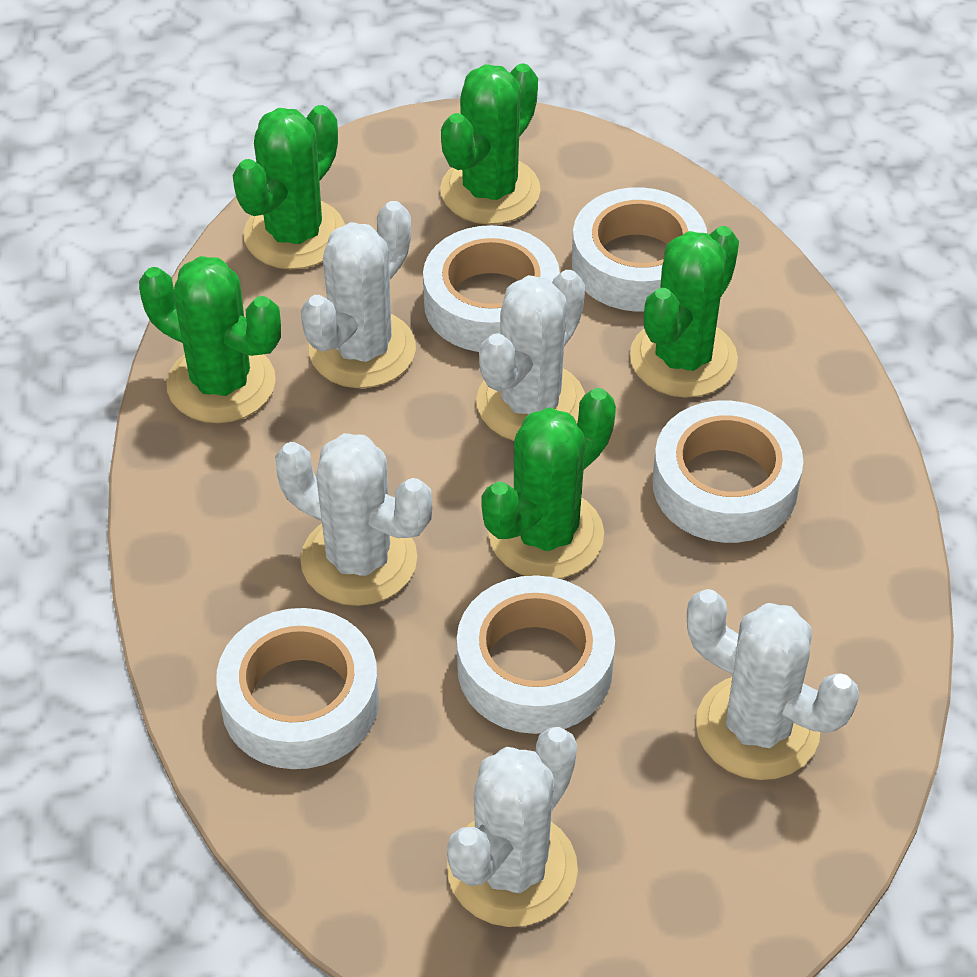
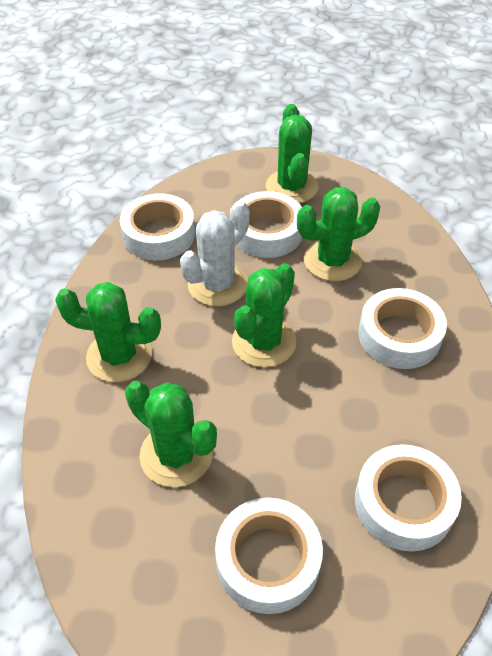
white cactus: 5 -> 1

